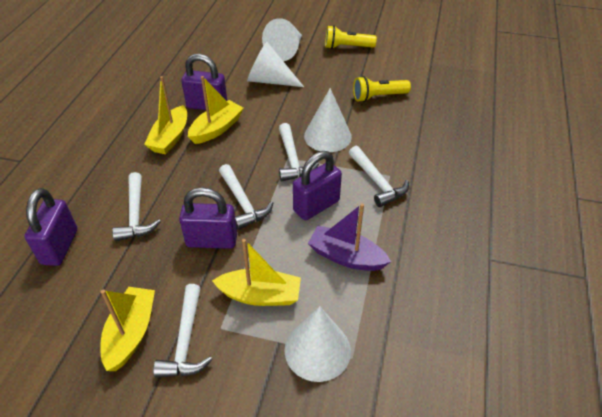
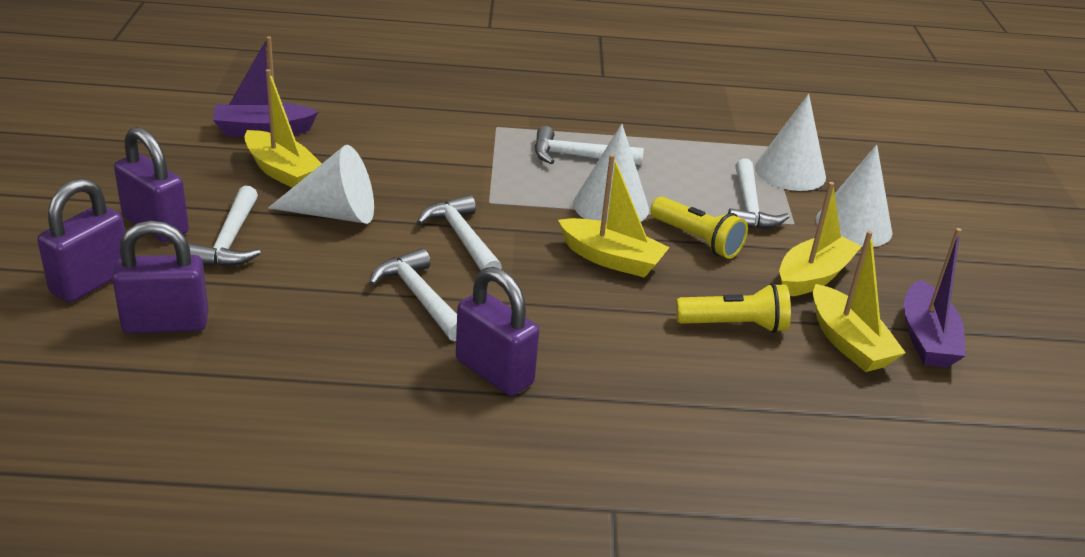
purple boat: 1 -> 2

